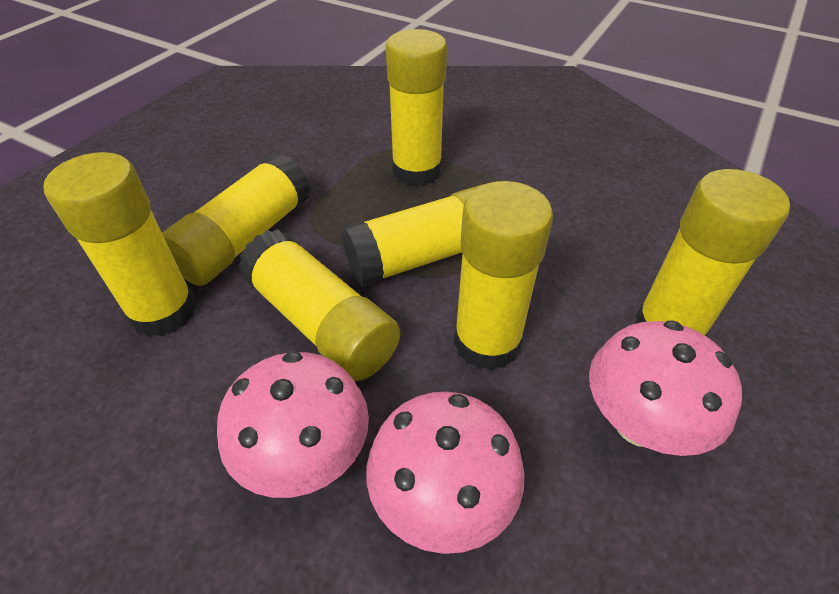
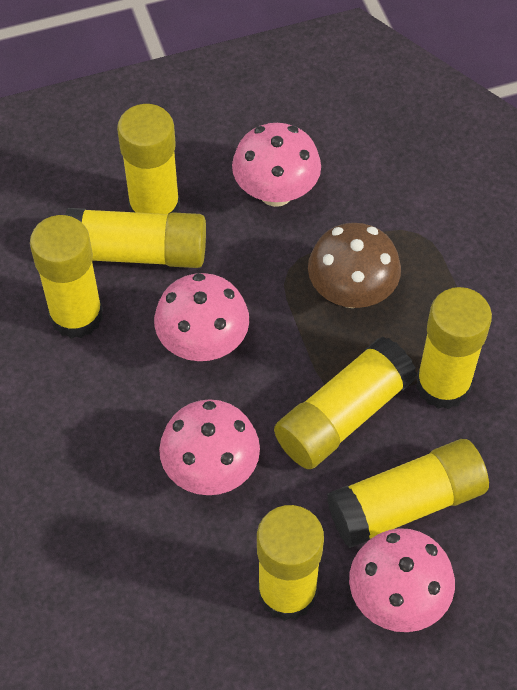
brown mushroom: 0 -> 1
pink mushroom: 3 -> 4

